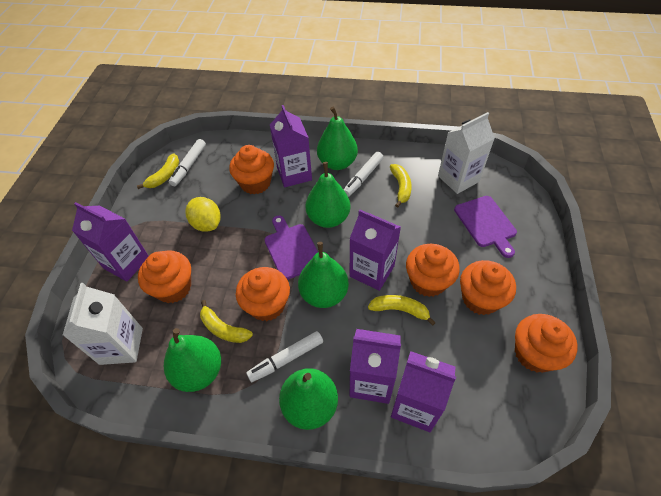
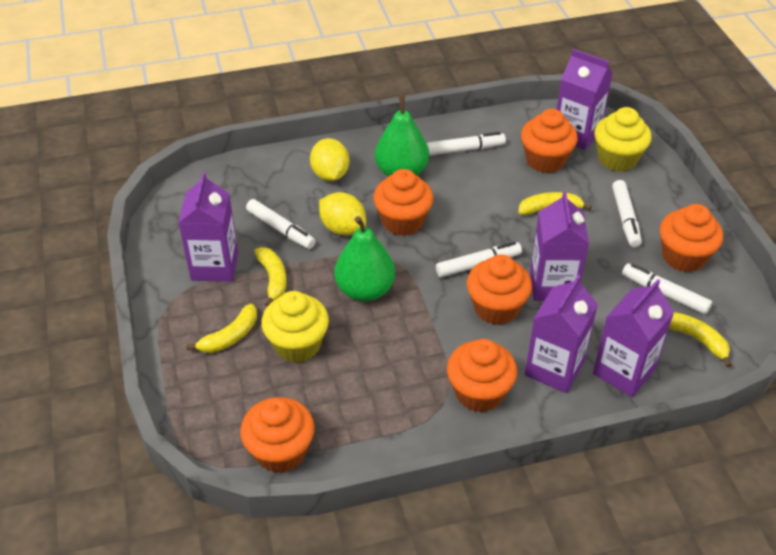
green pear: 5 -> 2
purple cutting board: 2 -> 0
white carton: 2 -> 0
white marker: 3 -> 5
yellow cupcake: 0 -> 2
yellow lemon: 1 -> 2

